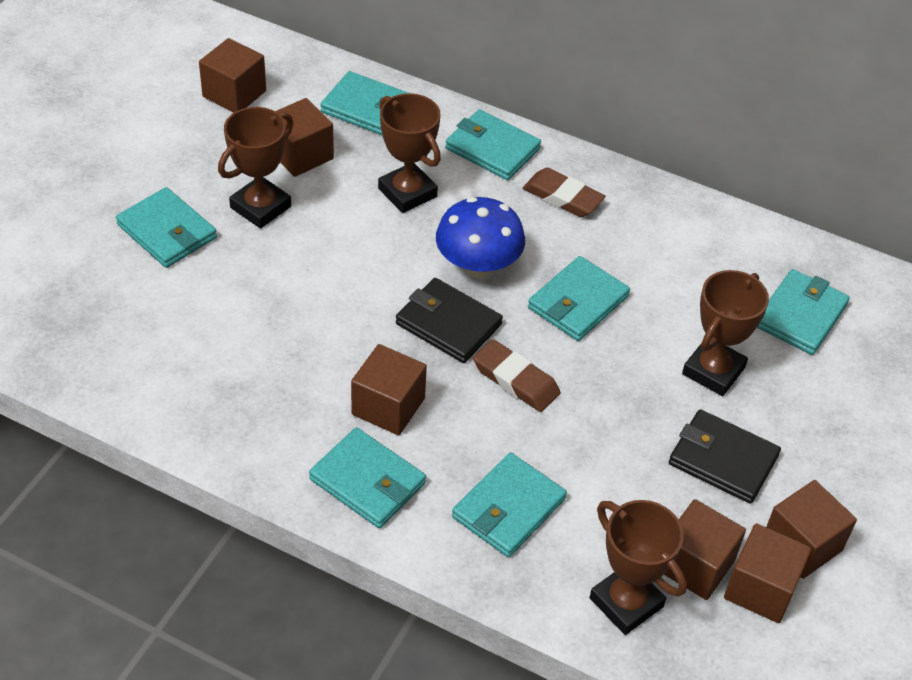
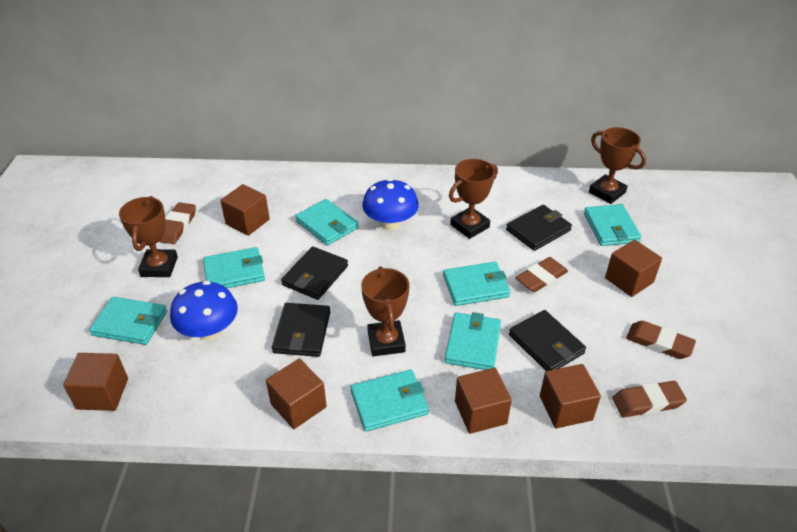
black wallet: 2 -> 4
blue mushroom: 1 -> 2
brown eraser: 2 -> 4

